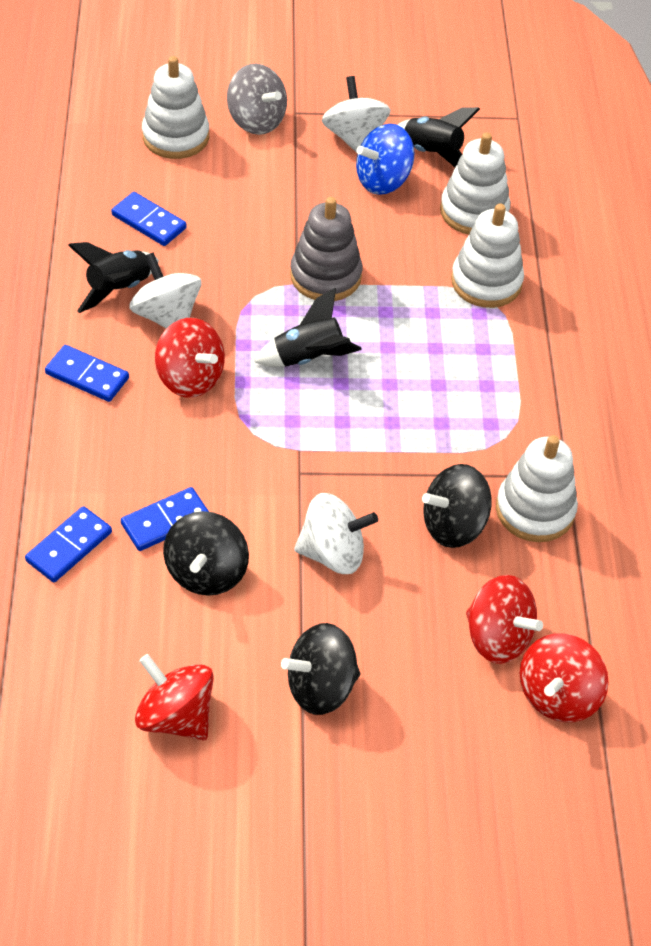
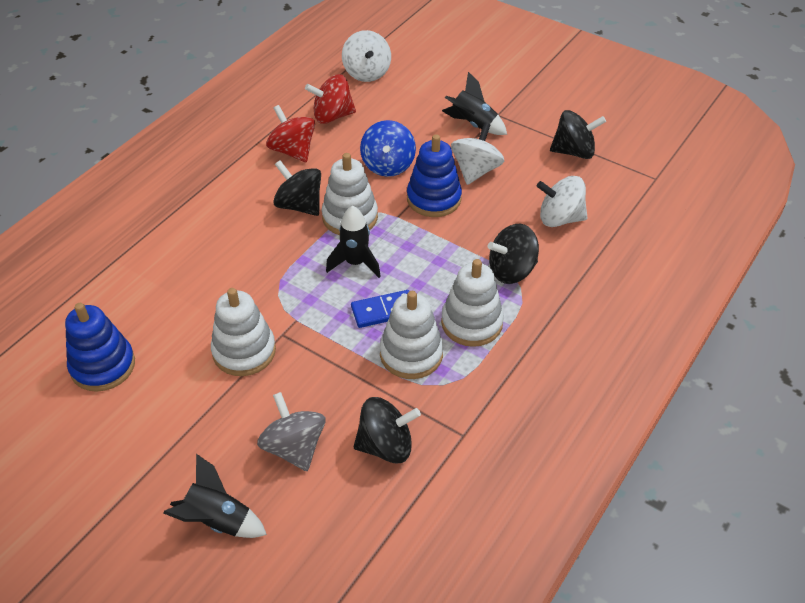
black spinning top: 3 -> 4
blue domino: 4 -> 1
blue stacking toy: 0 -> 2
grey stacking toy: 1 -> 0
red spinning top: 4 -> 2

